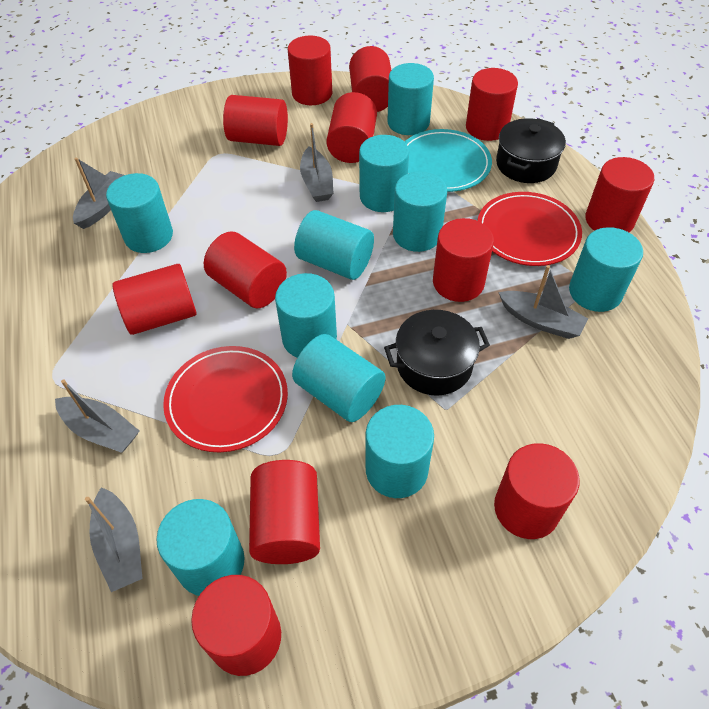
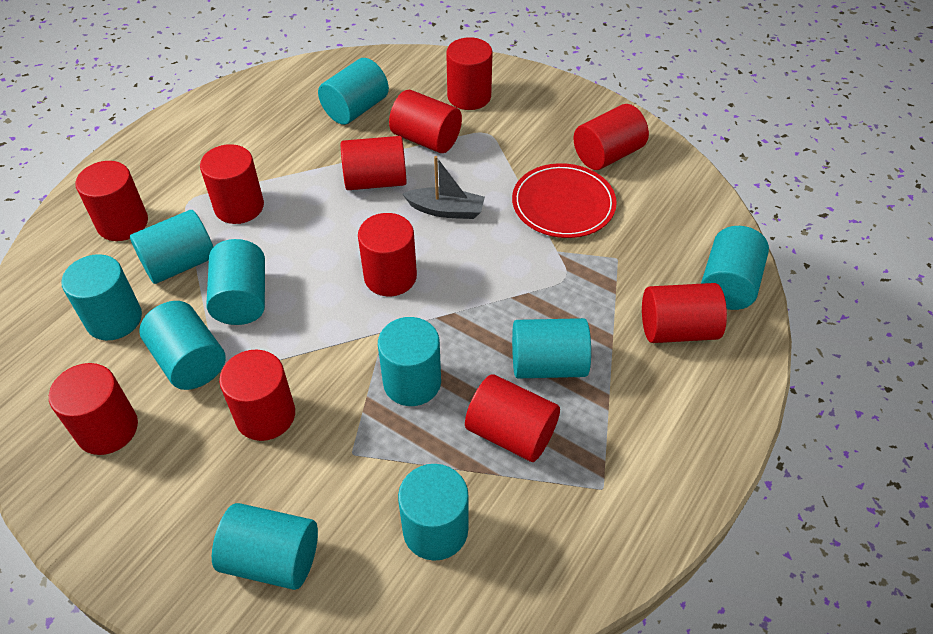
black pot: 2 -> 0
grey boat: 5 -> 1
red cylinder: 12 -> 11
red plate: 2 -> 1
turquoise plate: 1 -> 0

